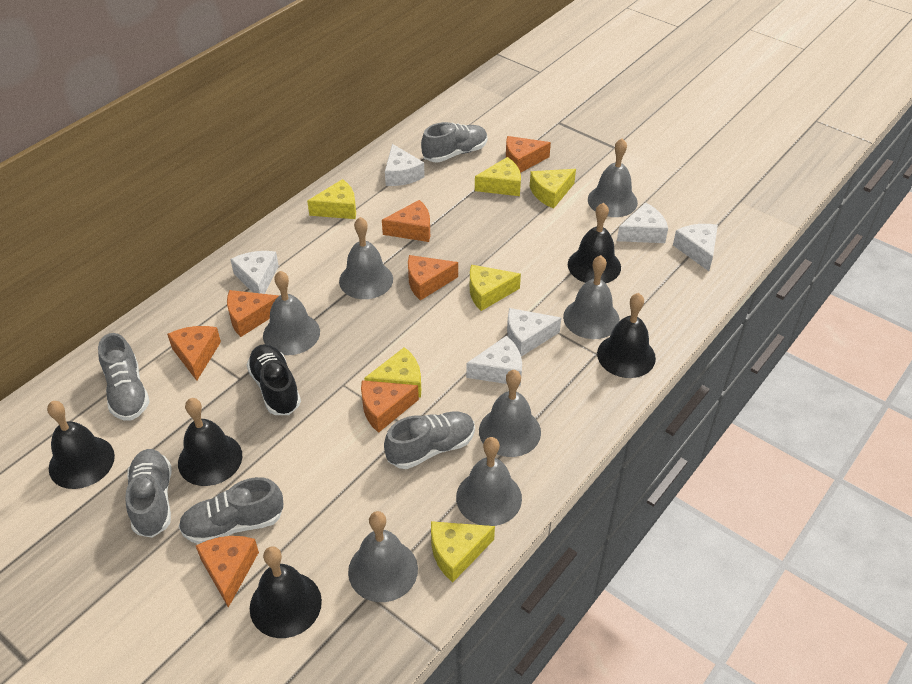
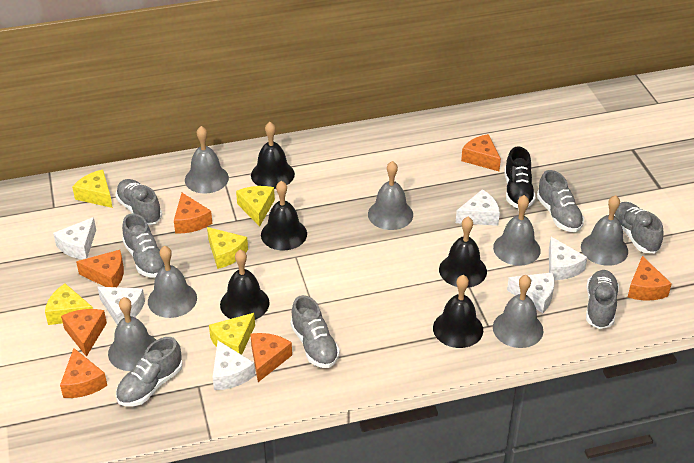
grey shoe: 5 -> 7
yellow cheese: 6 -> 5

